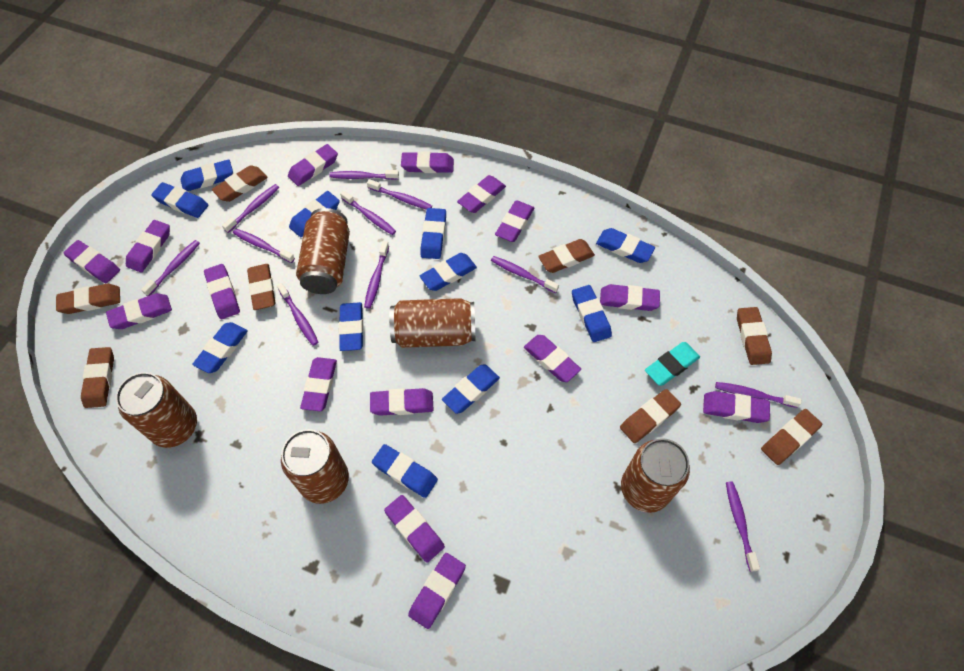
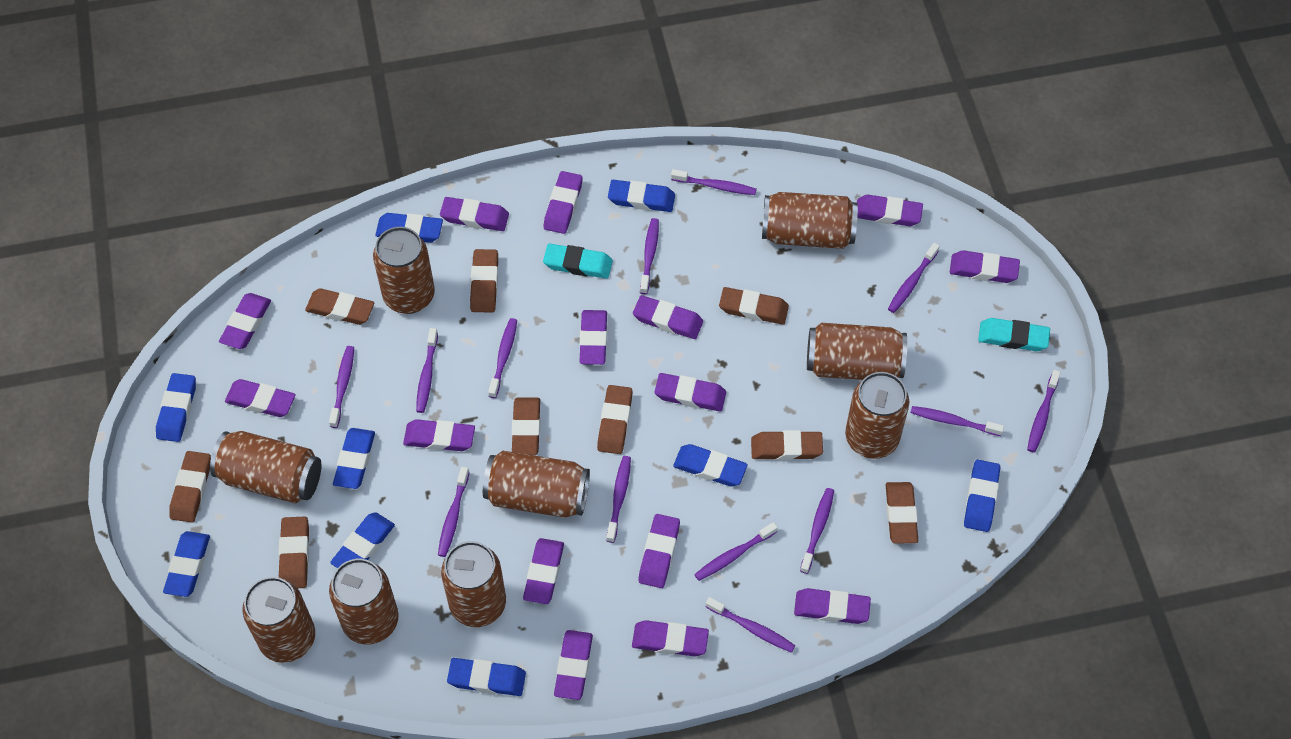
blue eraser: 11 -> 9
brown can: 5 -> 9
brown eraser: 8 -> 9
purple toothbrush: 11 -> 13
turquoise eraser: 1 -> 2

